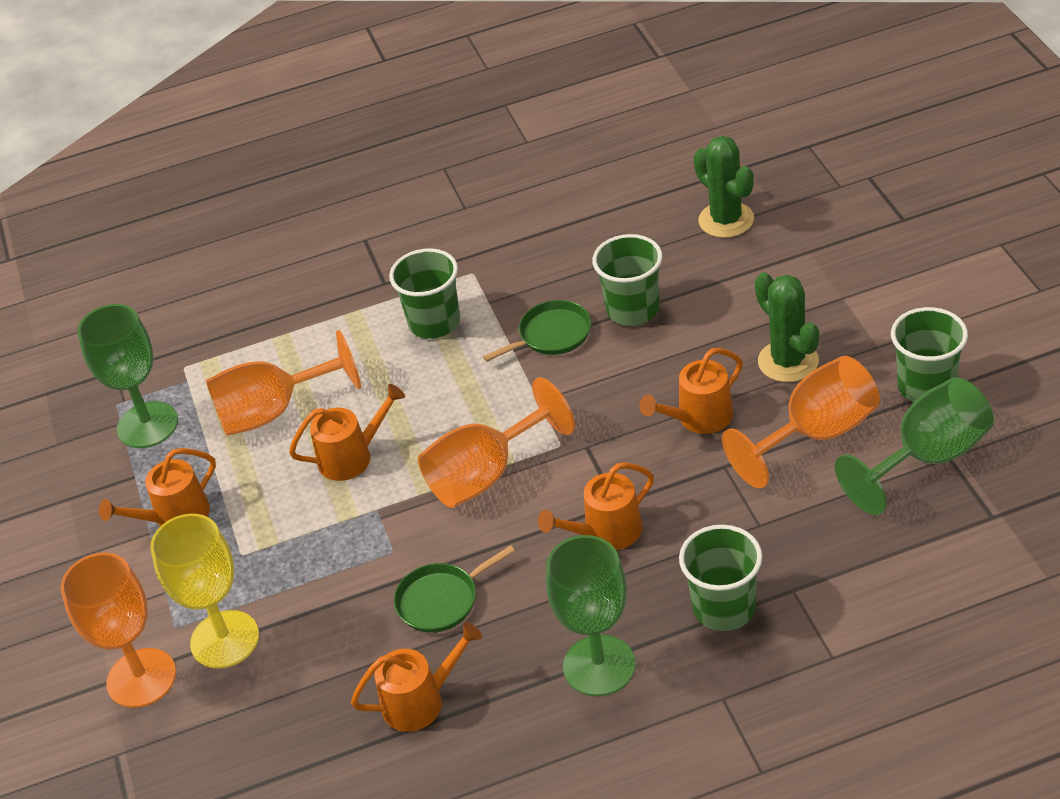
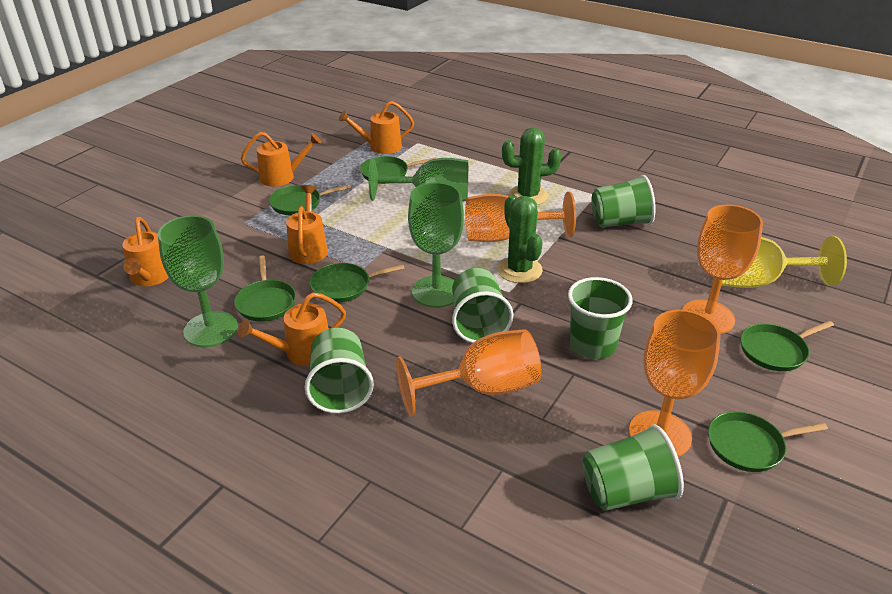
green cup: 4 -> 5
green pan: 2 -> 6

